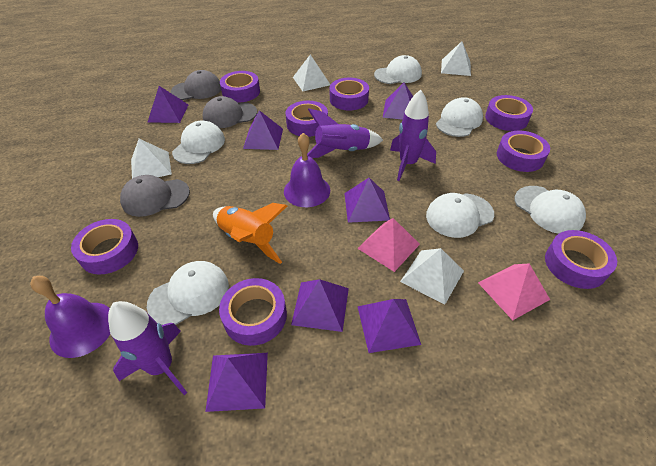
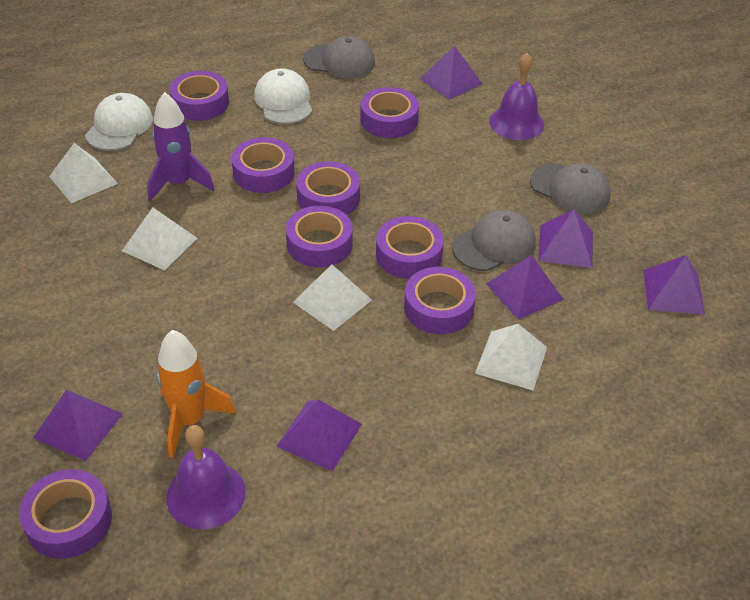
pink pyramid: 2 -> 0
purple pyramid: 7 -> 6
purple rocket: 3 -> 1
white cap: 6 -> 2

